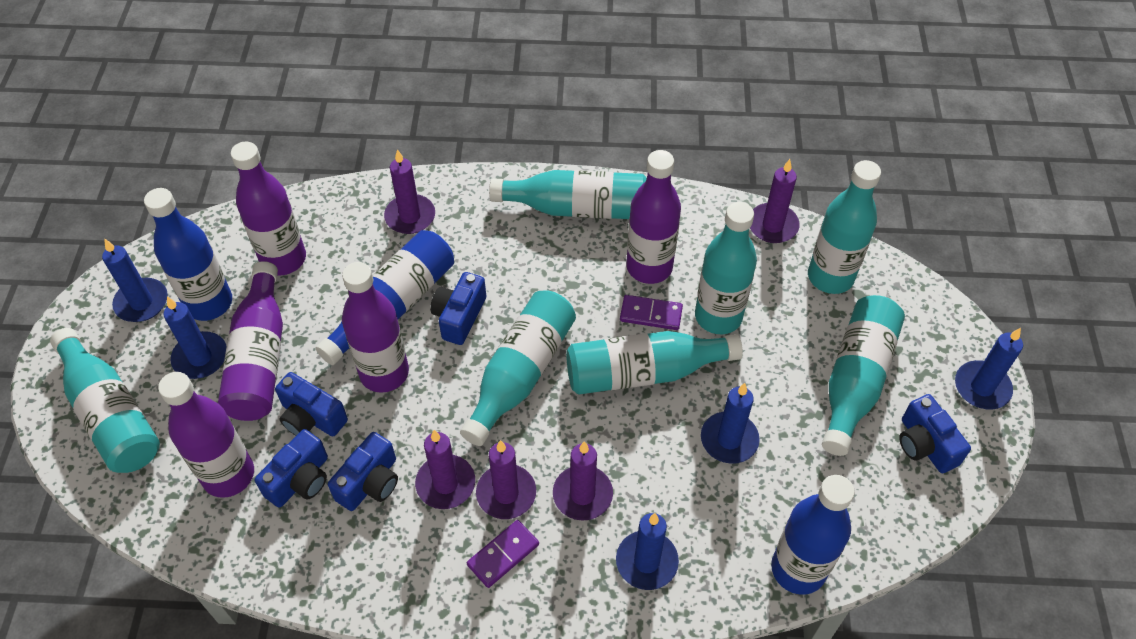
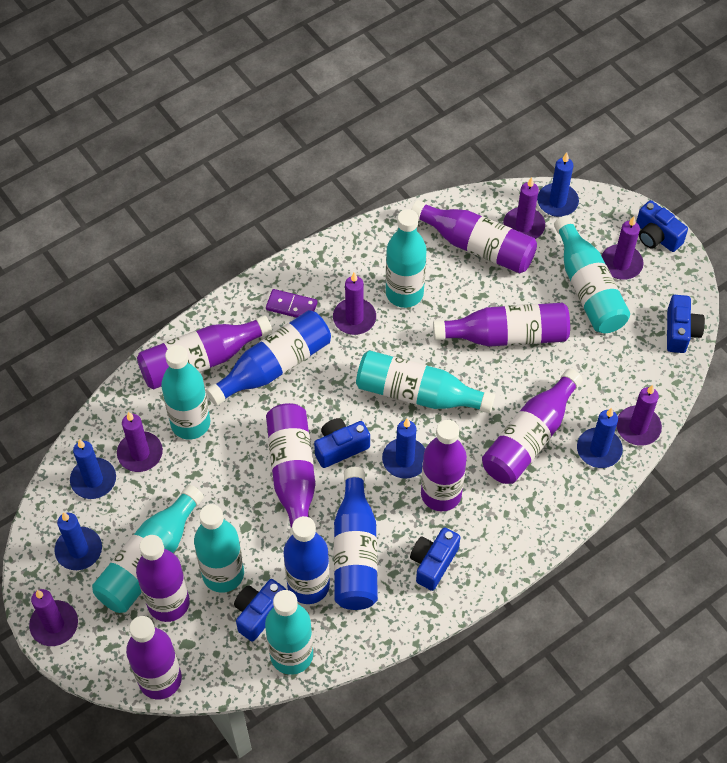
purple bottle: 5 -> 8
purple candle: 5 -> 6
purple domino: 2 -> 1

